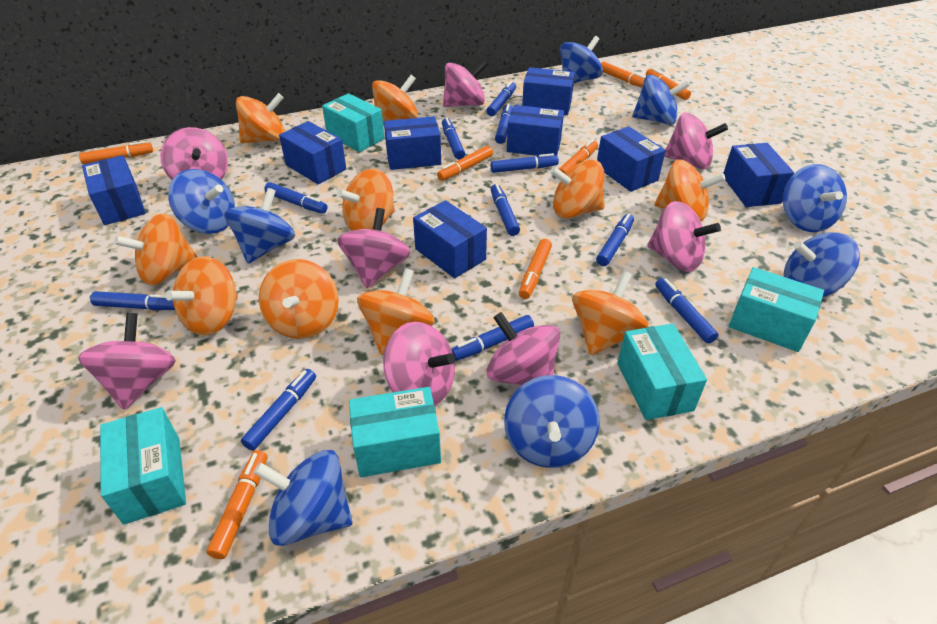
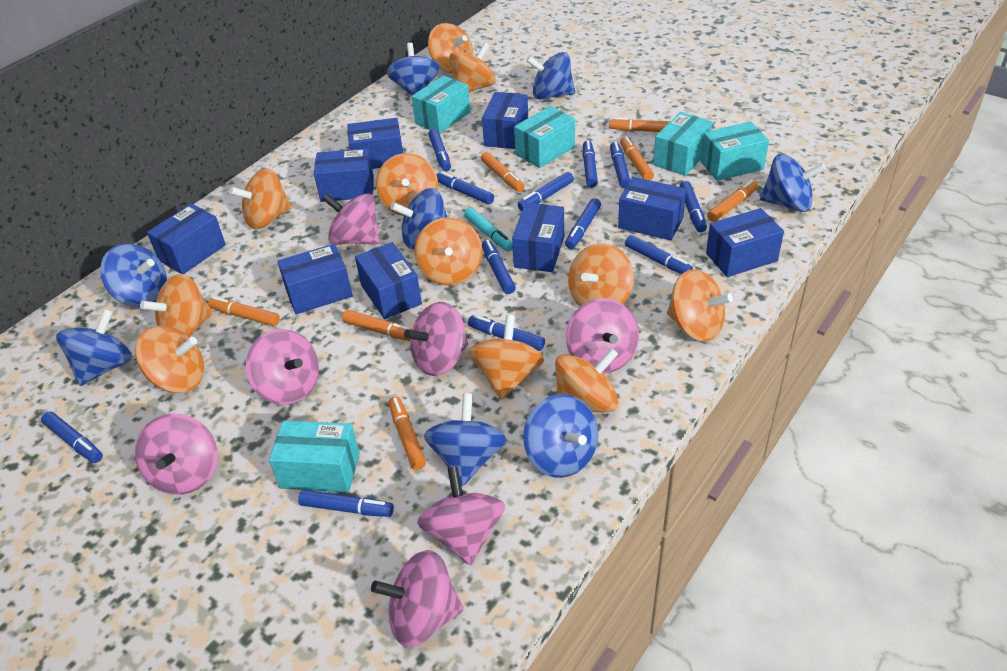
blue box: 8 -> 9
blue marker: 11 -> 12
orange spinning top: 10 -> 11
pink spinning top: 8 -> 7
turquoise marker: 0 -> 1

